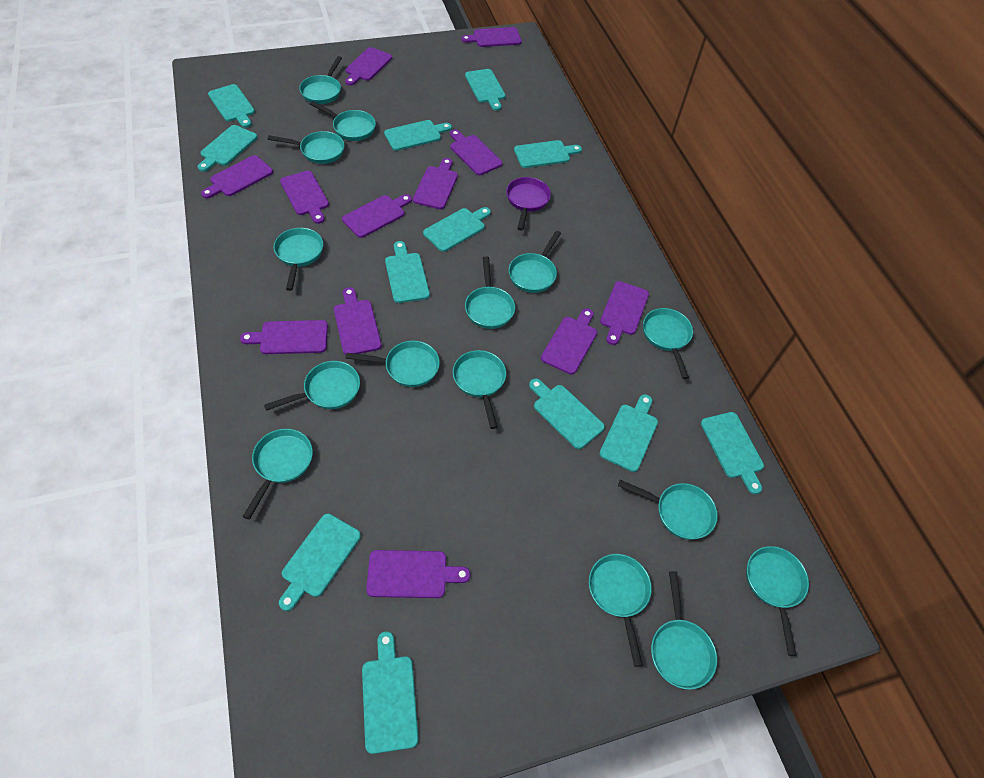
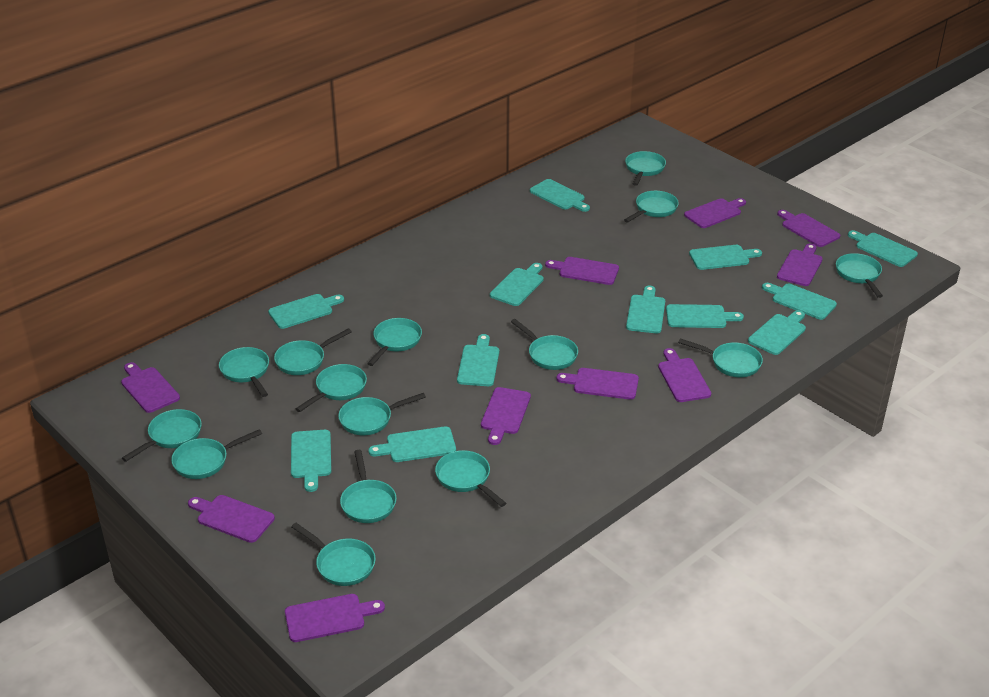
purple cutting board: 12 -> 10
purple pan: 1 -> 0

